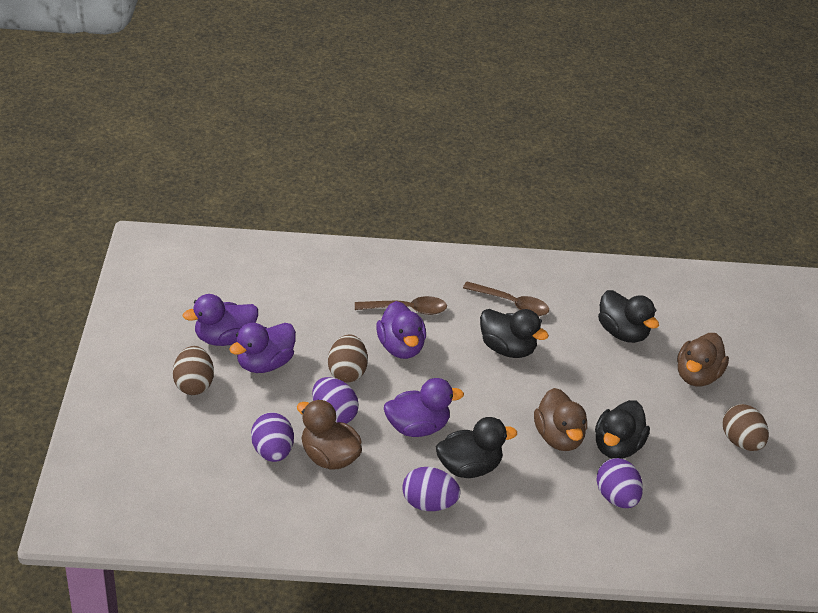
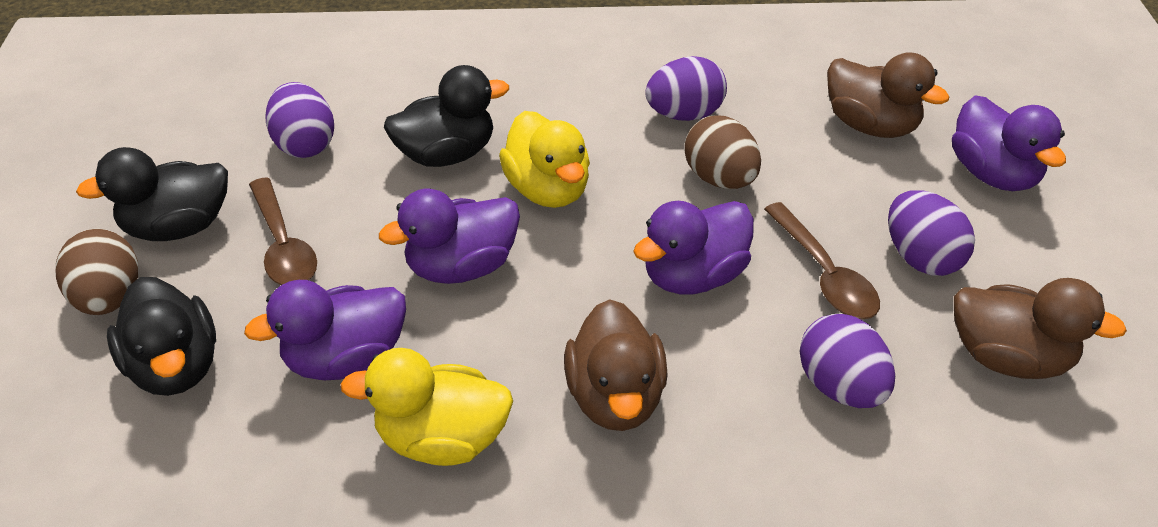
black duck: 4 -> 3
brown egg: 3 -> 2
yellow duck: 0 -> 2

